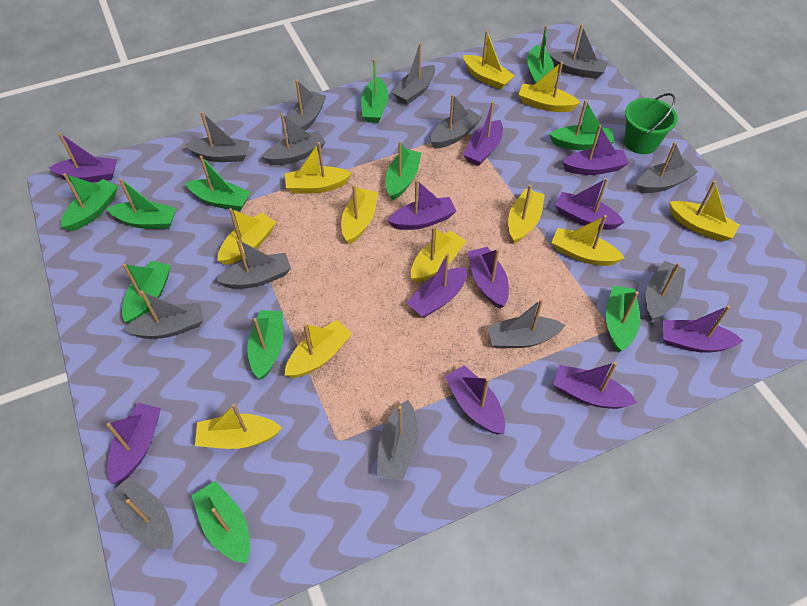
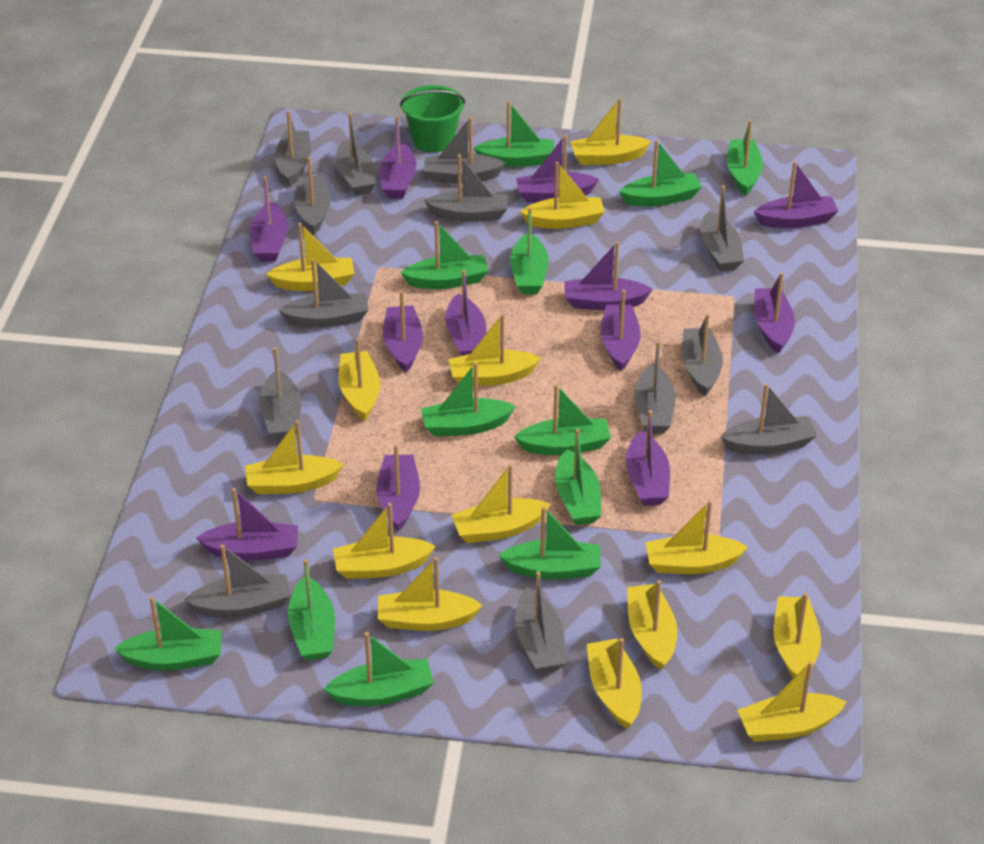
green boat: 11 -> 12
purple boat: 11 -> 12
yellow boat: 11 -> 14

